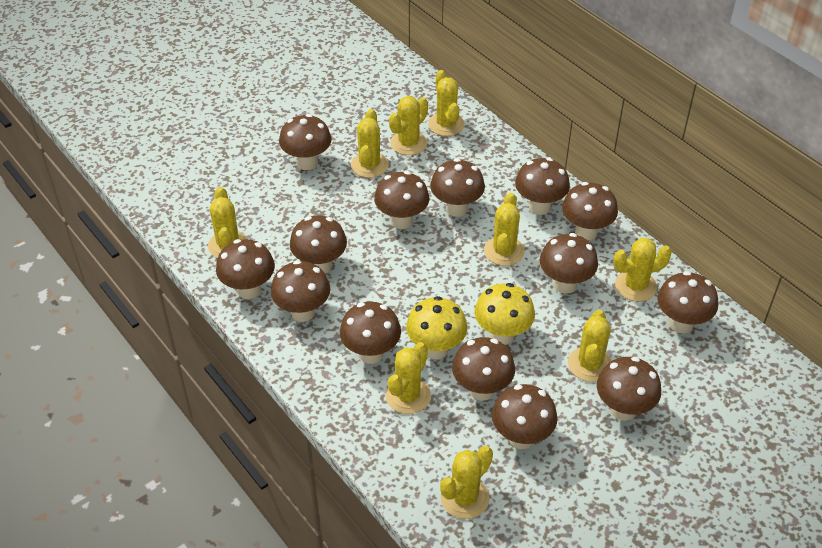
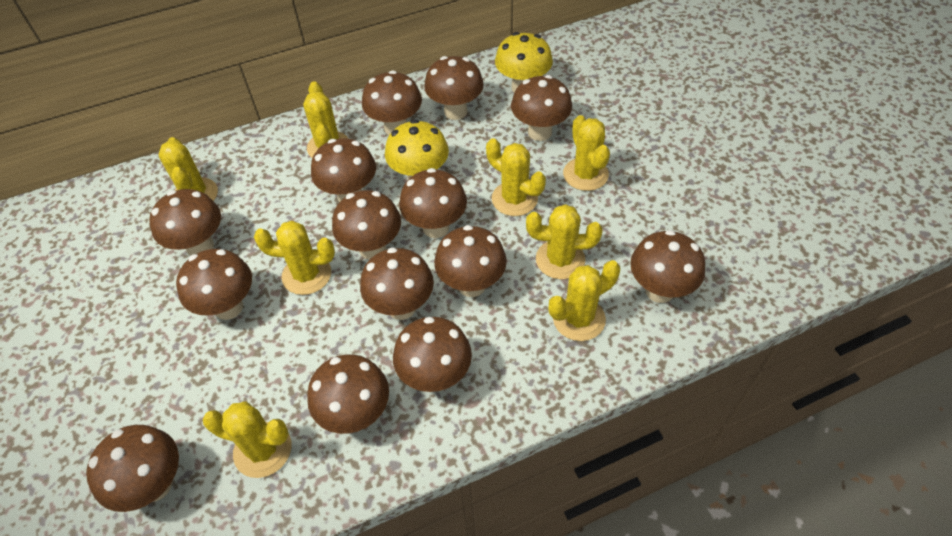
yellow cactus: 9 -> 8

